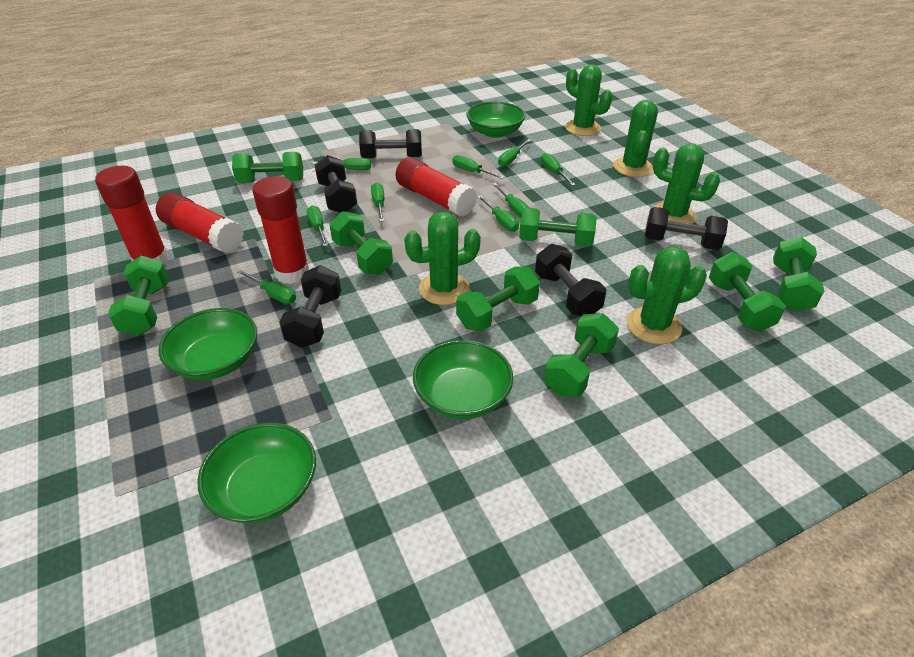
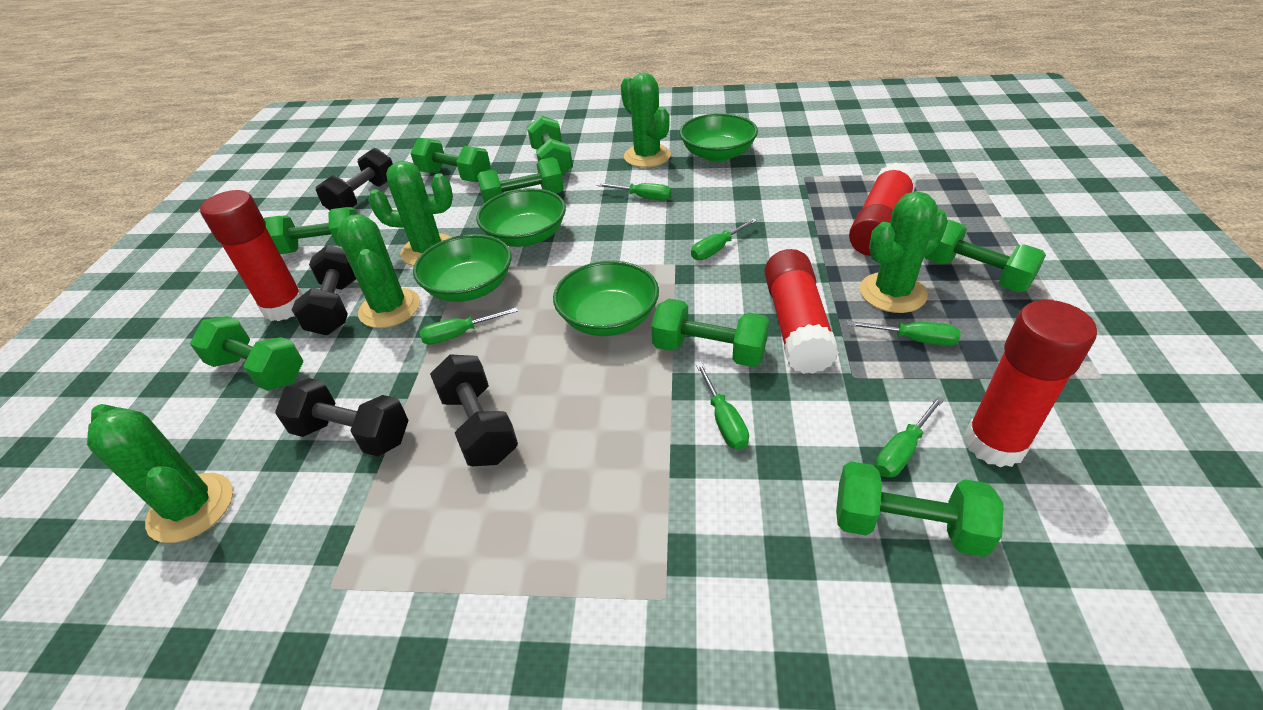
black dumbbell: 5 -> 4
green screwdriver: 9 -> 6

